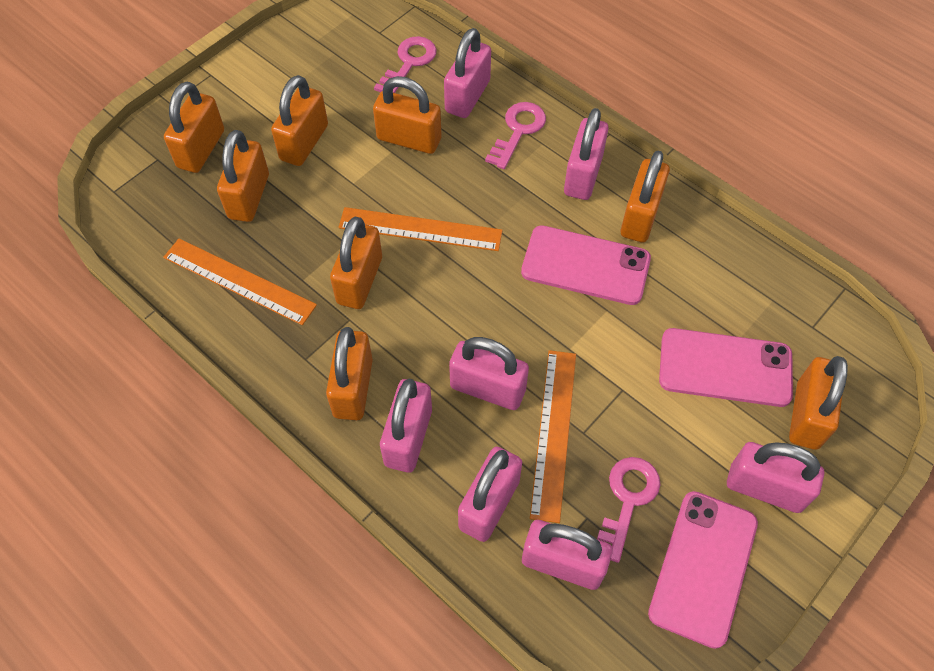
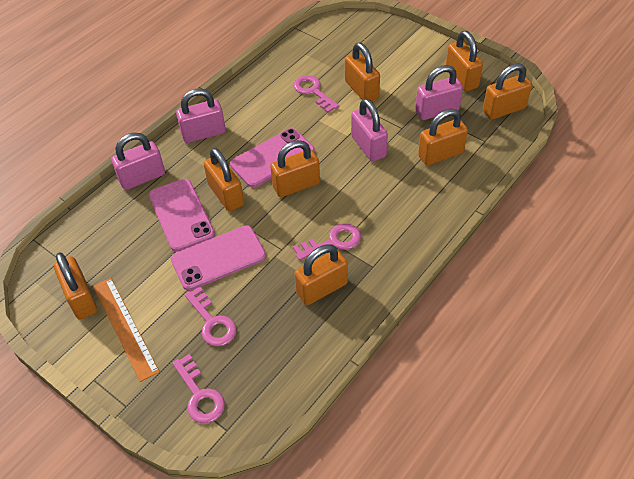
orange ruler: 3 -> 1
pink key: 3 -> 4
pink padlock: 7 -> 4

